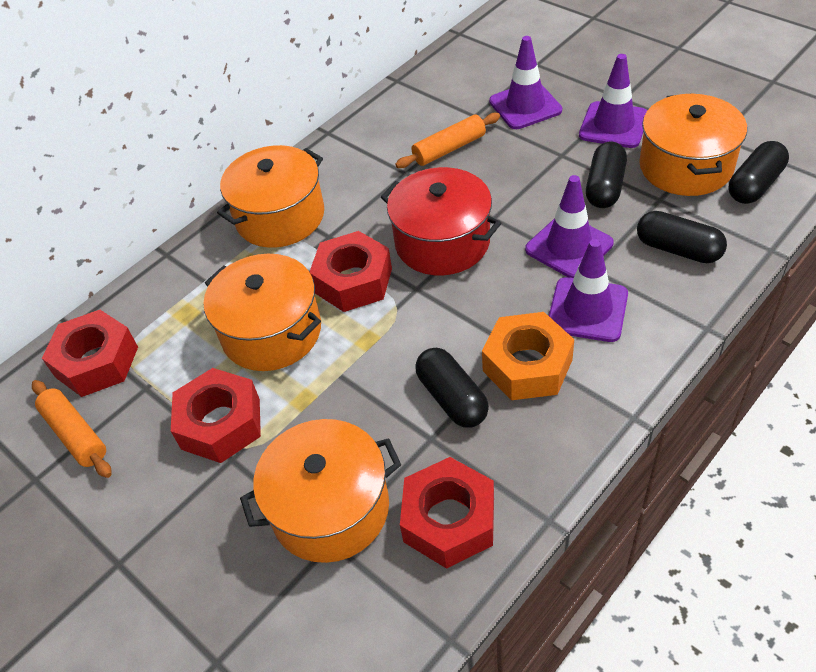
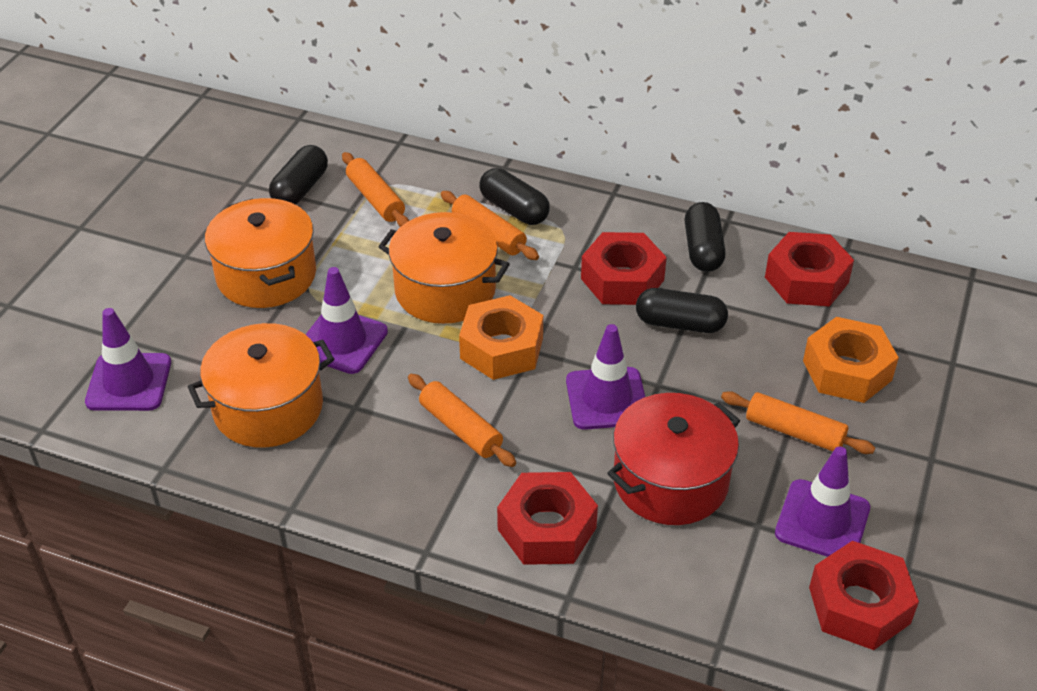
orange nut: 1 -> 2
orange pot: 4 -> 3
orange rolling pin: 2 -> 4

